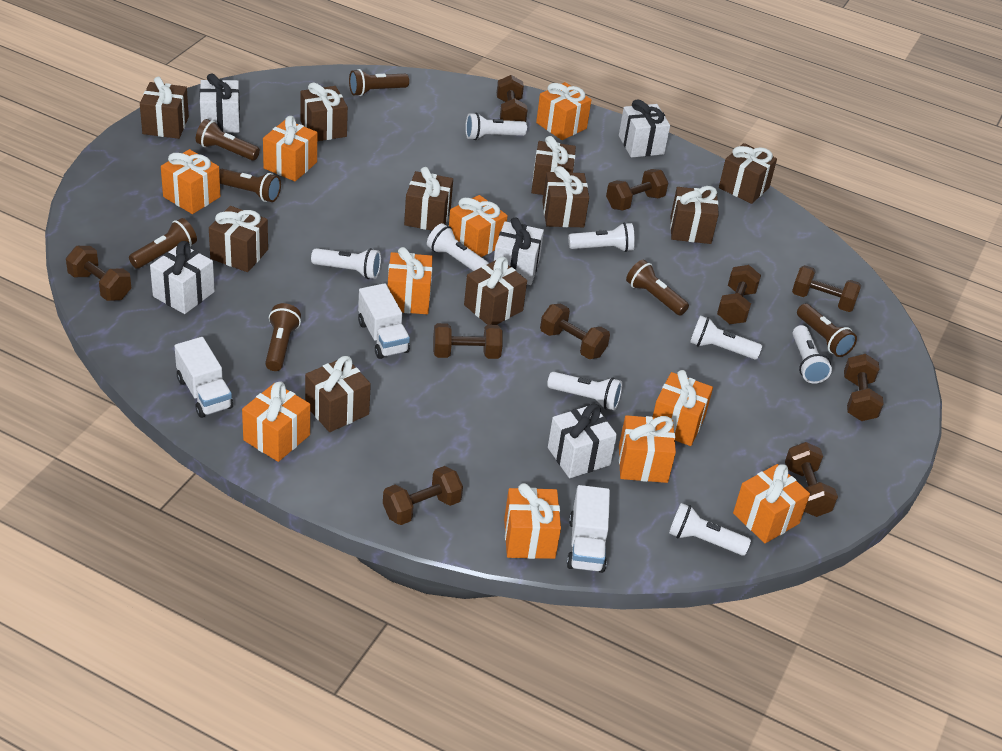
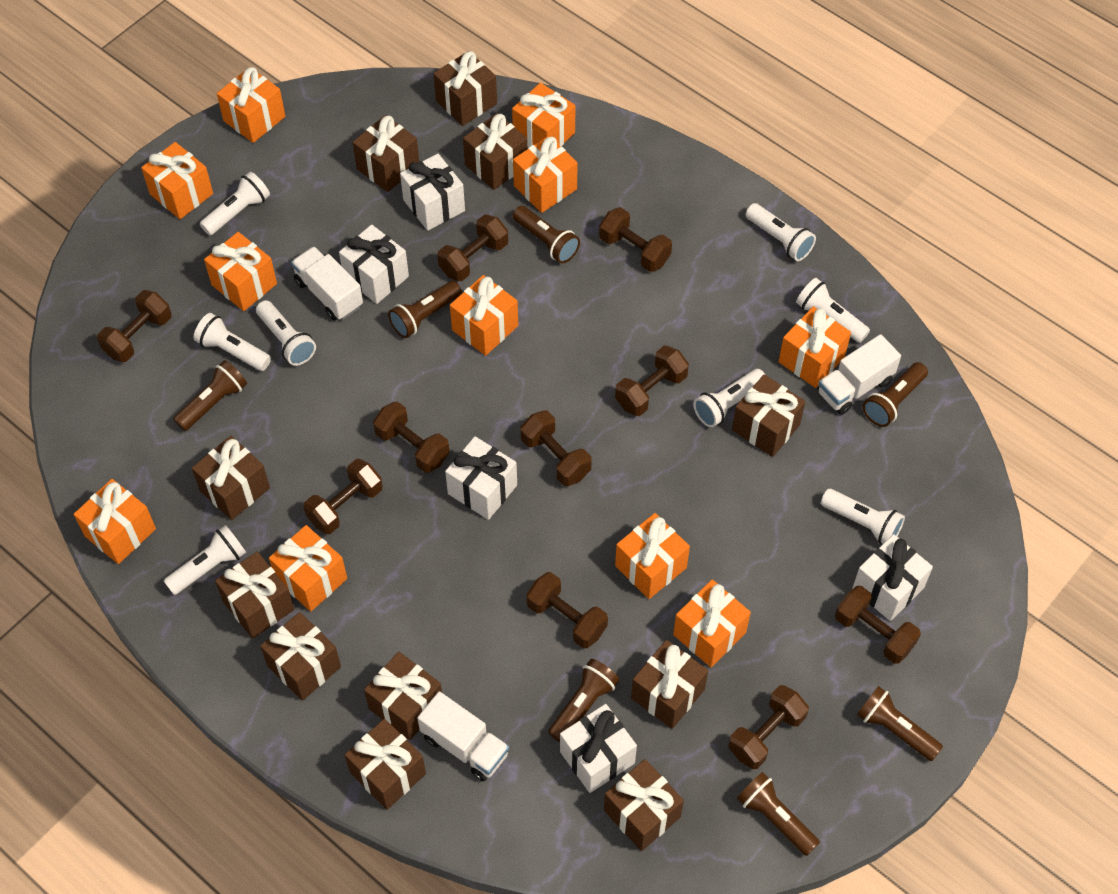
brown gift: 10 -> 11
orange gift: 10 -> 11

